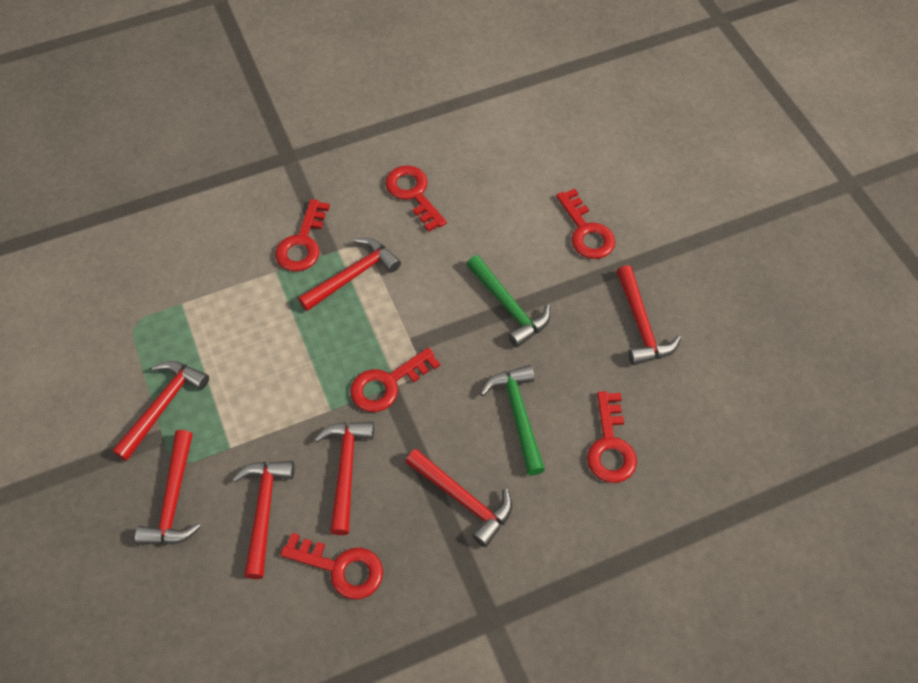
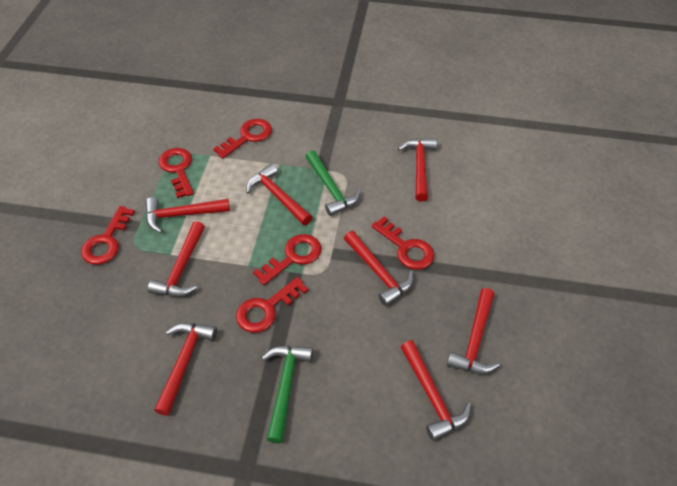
red hammer: 7 -> 8

